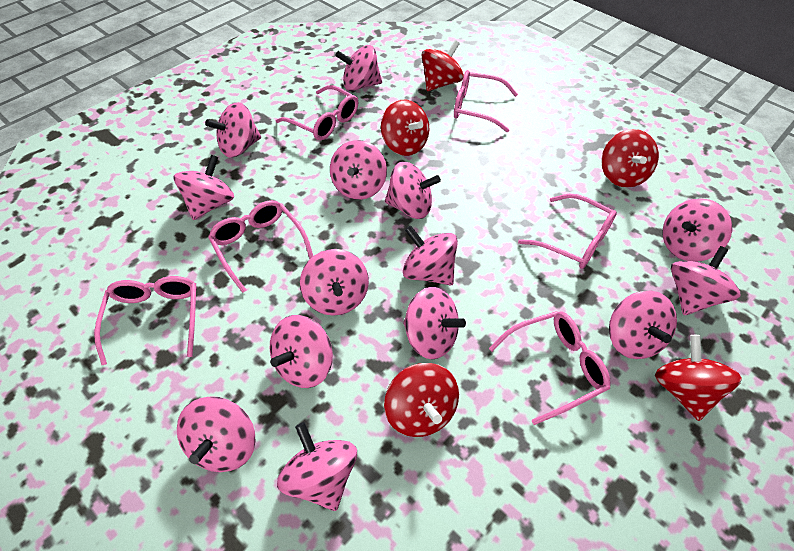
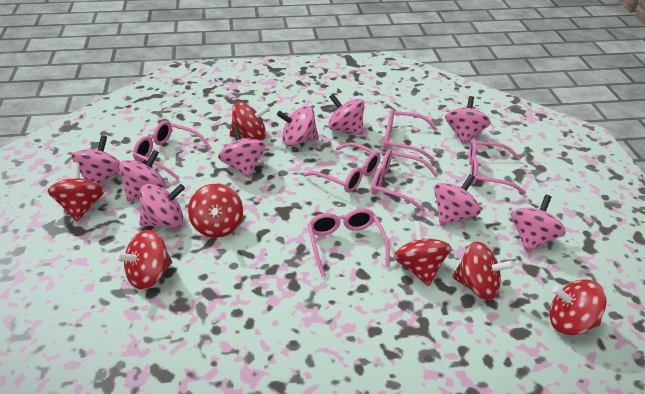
pink spinning top: 14 -> 9
red spinning top: 5 -> 7

